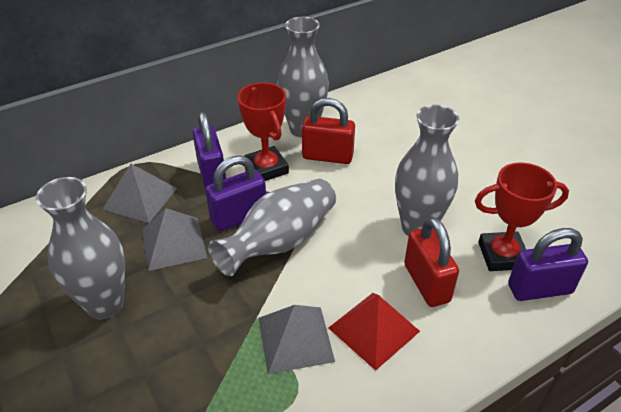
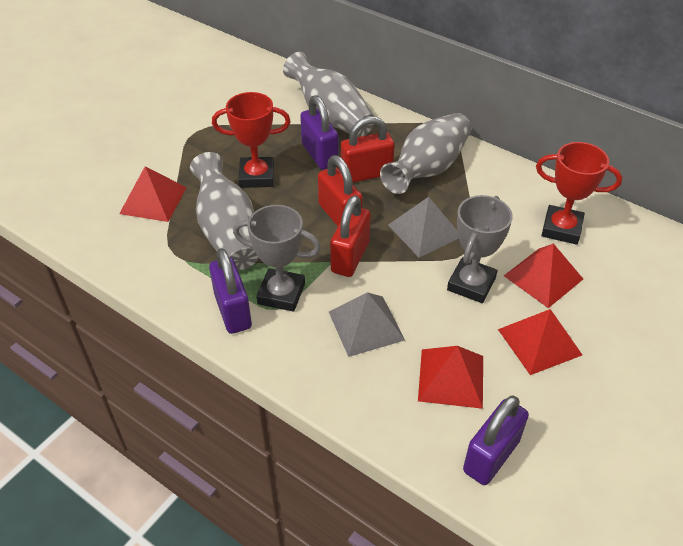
grey pyramid: 3 -> 2
grey trophy: 0 -> 2
grey vase: 4 -> 3
red padlock: 2 -> 3
red pyramid: 1 -> 4

